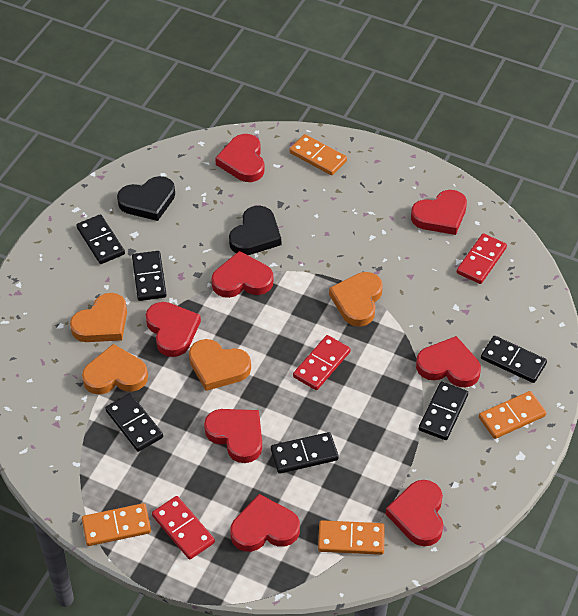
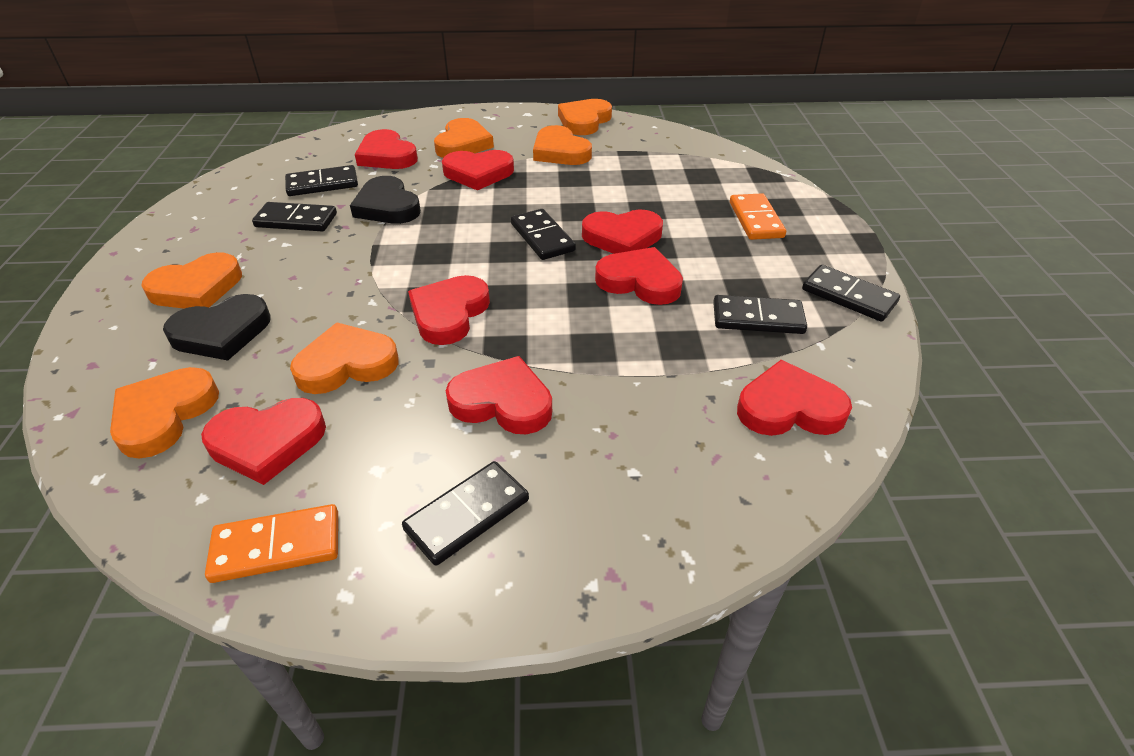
orange domino: 4 -> 2
orange heart: 4 -> 6
red domino: 3 -> 0

